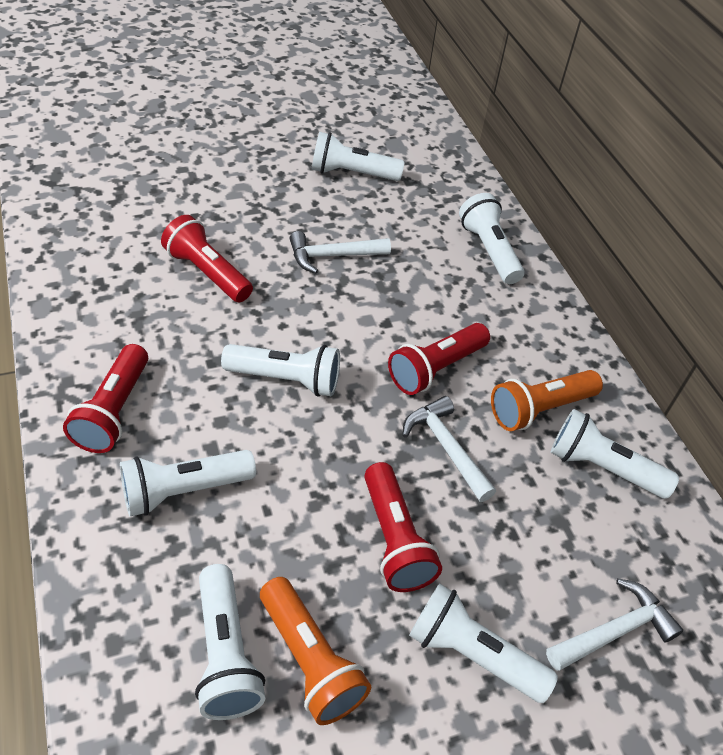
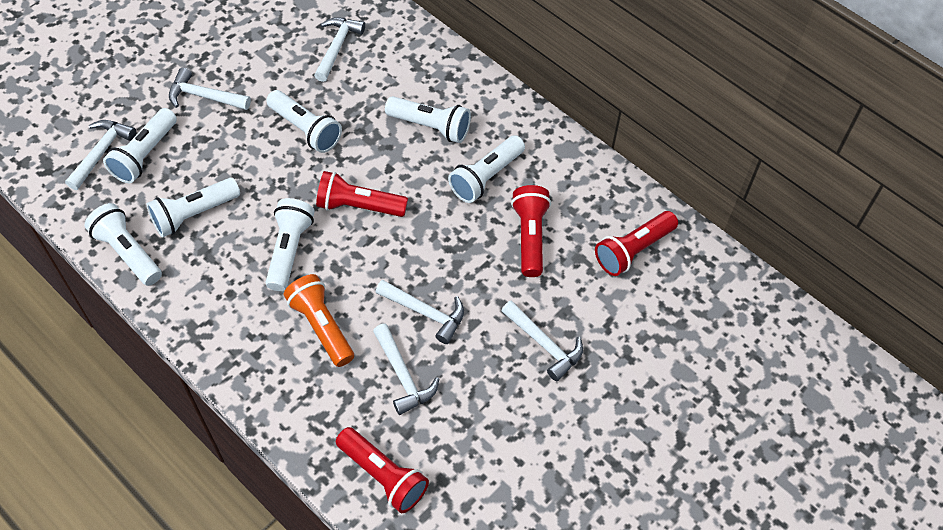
orange flashlight: 2 -> 1
white hammer: 3 -> 6

